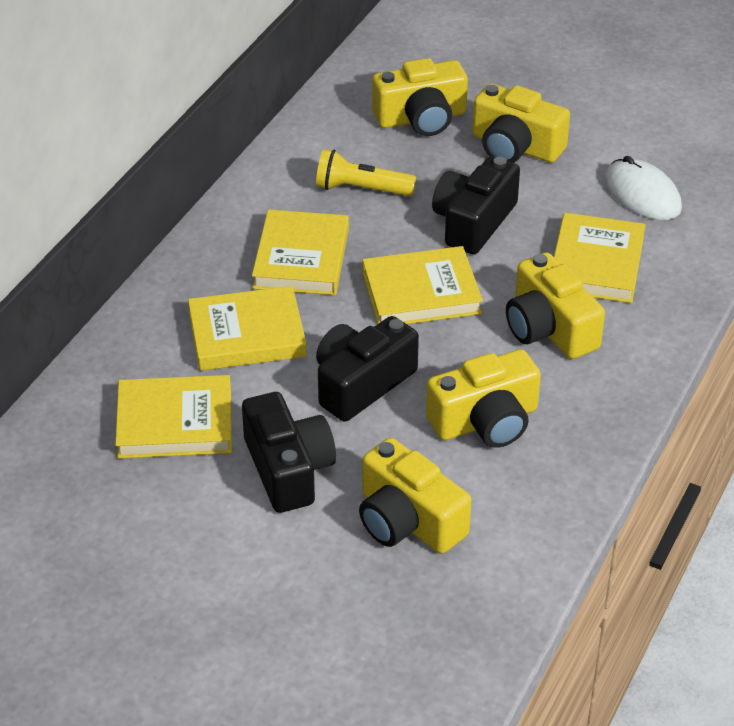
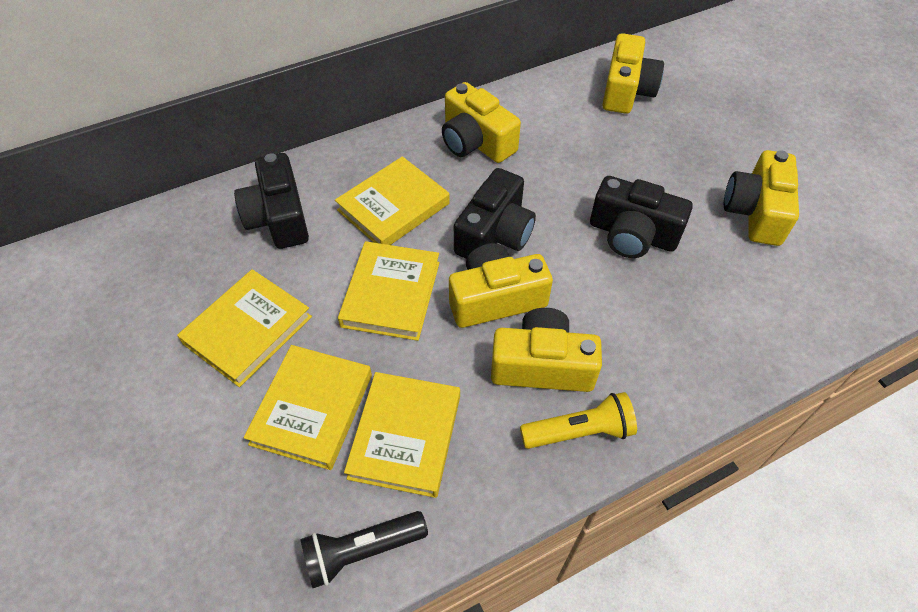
black flashlight: 0 -> 1
white mouse: 1 -> 0

